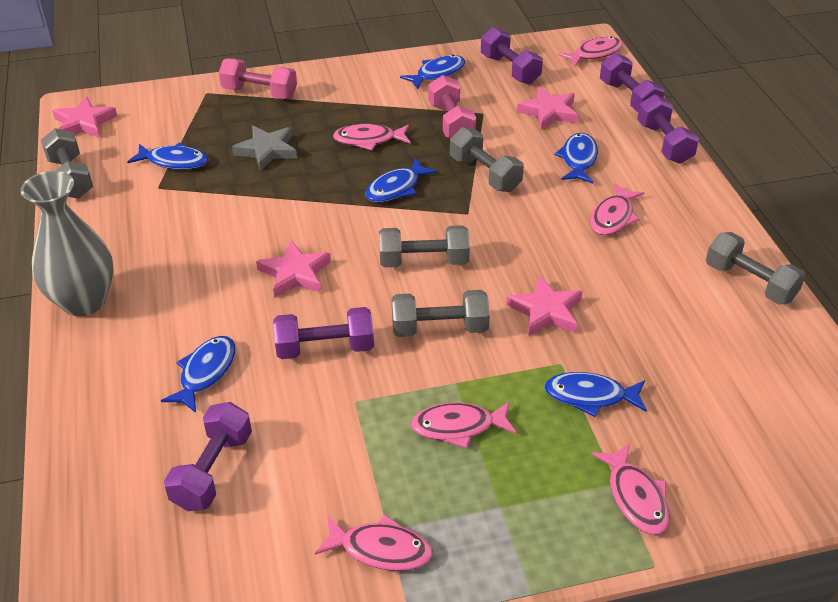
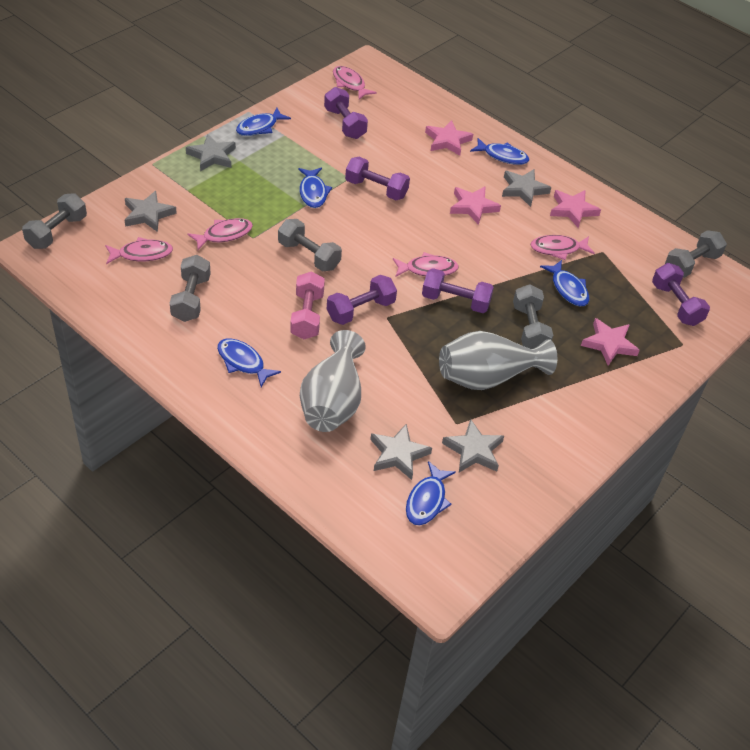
grey star: 1 -> 5
grey vase: 1 -> 2
pink dumbbell: 2 -> 1
pink fish: 6 -> 5

